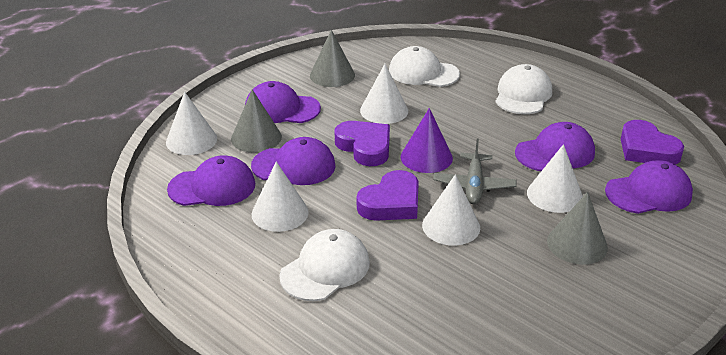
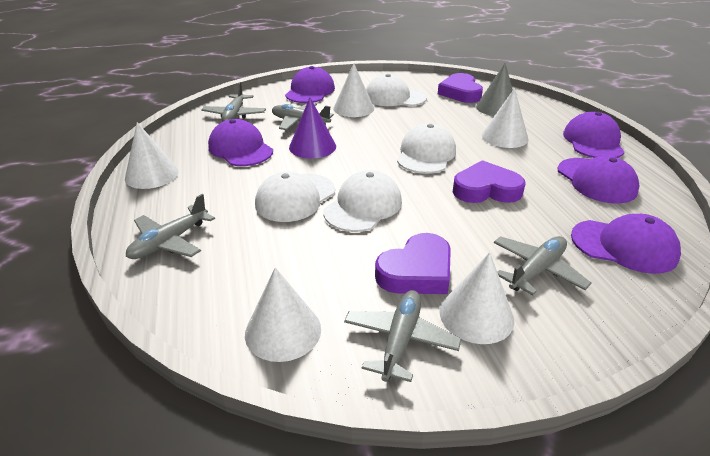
grey cone: 3 -> 1
grey plane: 1 -> 5
white cap: 3 -> 4

